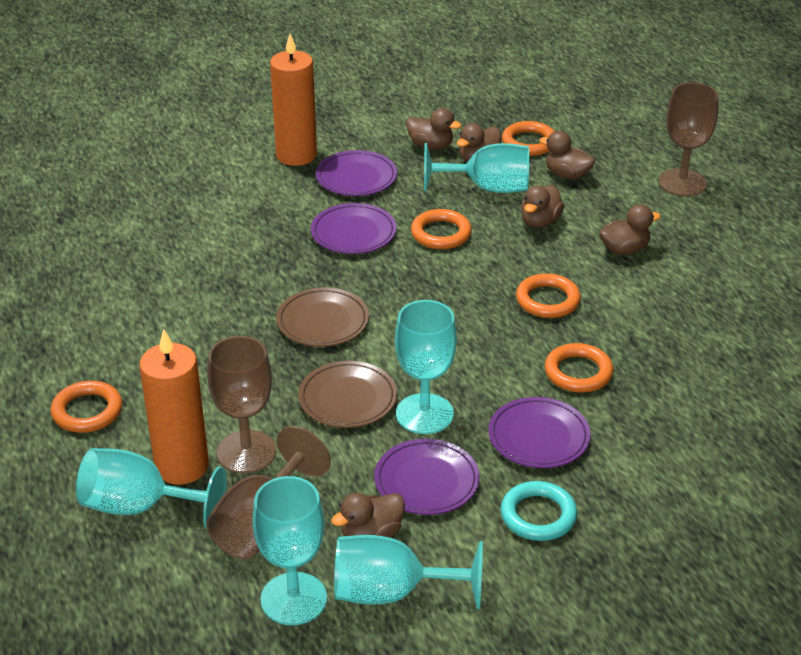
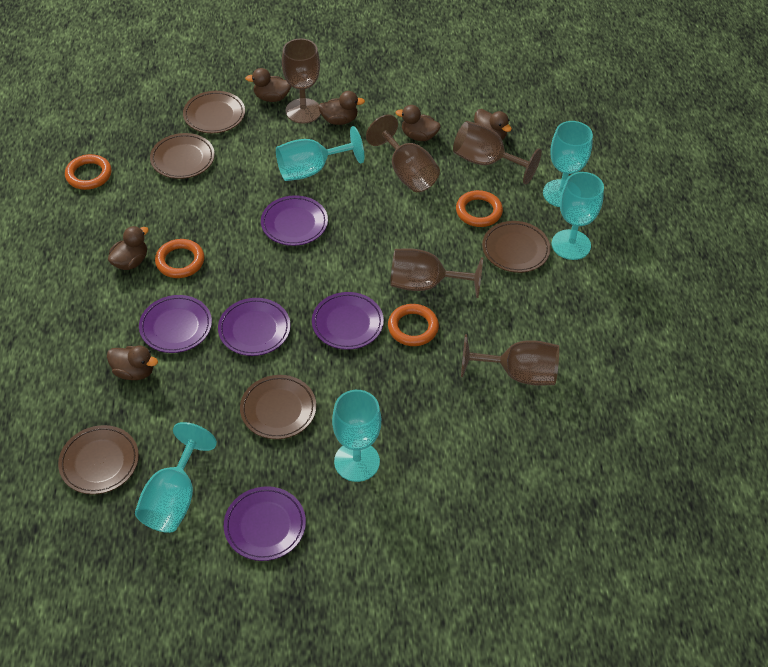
brown goblet: 3 -> 5
brown plate: 2 -> 5
orange candle: 2 -> 0
orange ring: 5 -> 4
purple plate: 4 -> 5
turquoise ring: 1 -> 0

